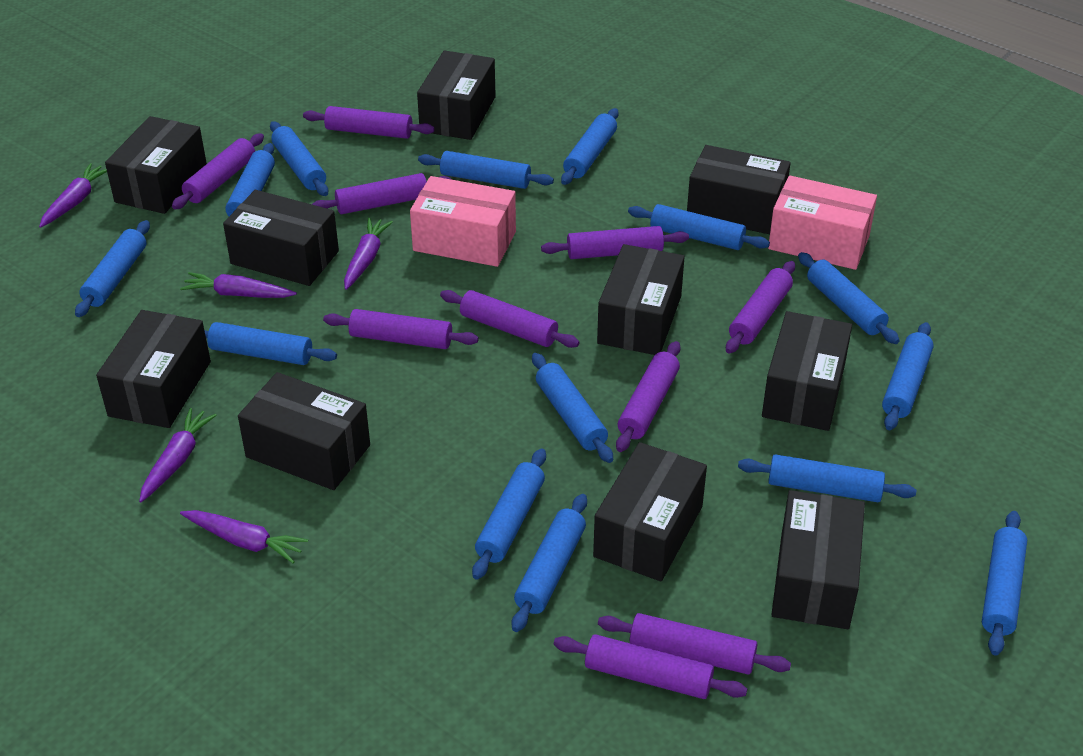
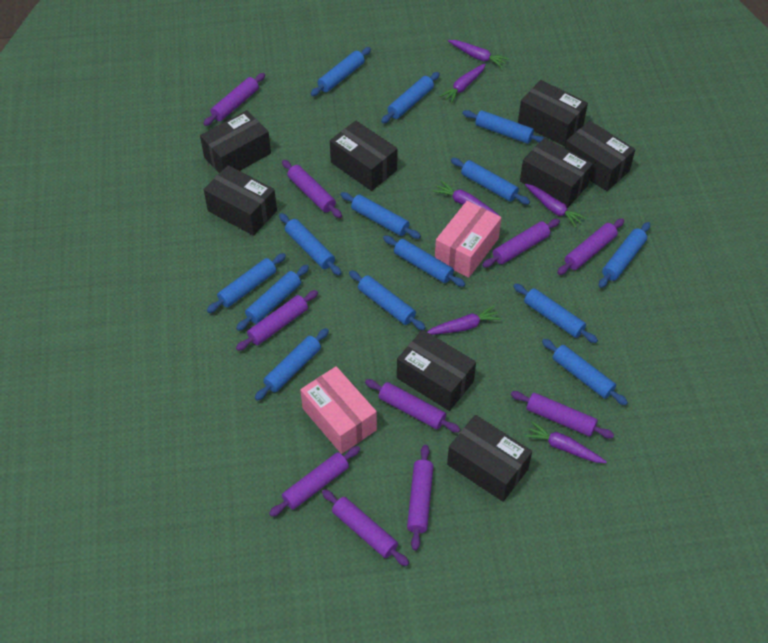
black box: 10 -> 8
purple carrot: 5 -> 6

